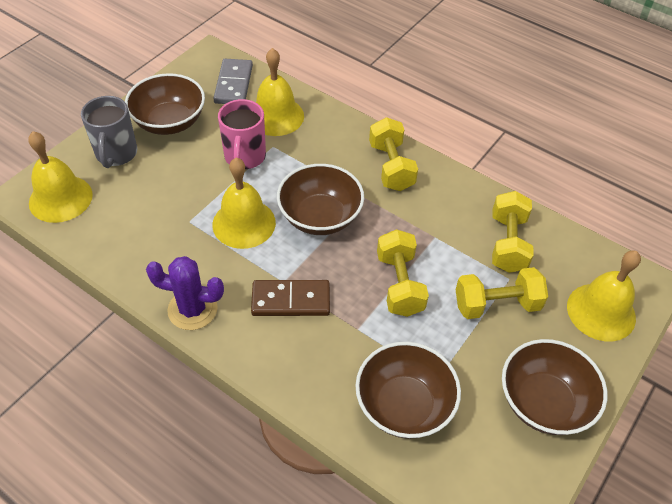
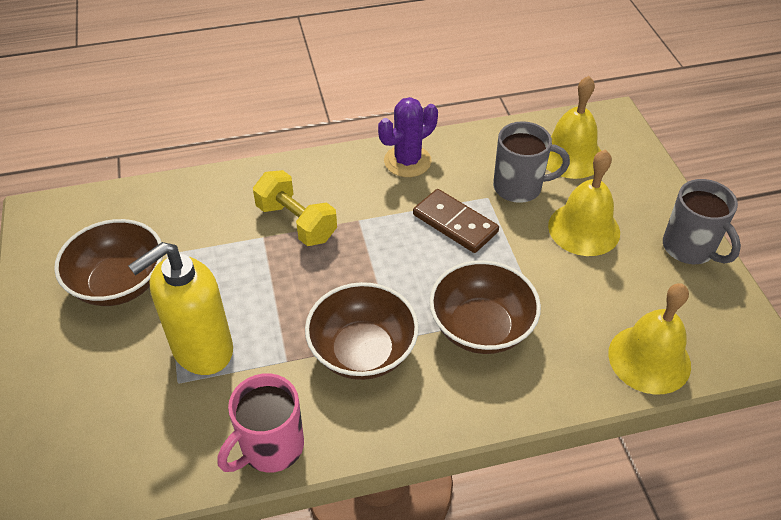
brown bowl: 4 -> 3
grey domino: 1 -> 0
grey mug: 1 -> 2
yellow bell: 4 -> 3
yellow dumbbell: 4 -> 1
yellow soap dispenser: 0 -> 1

